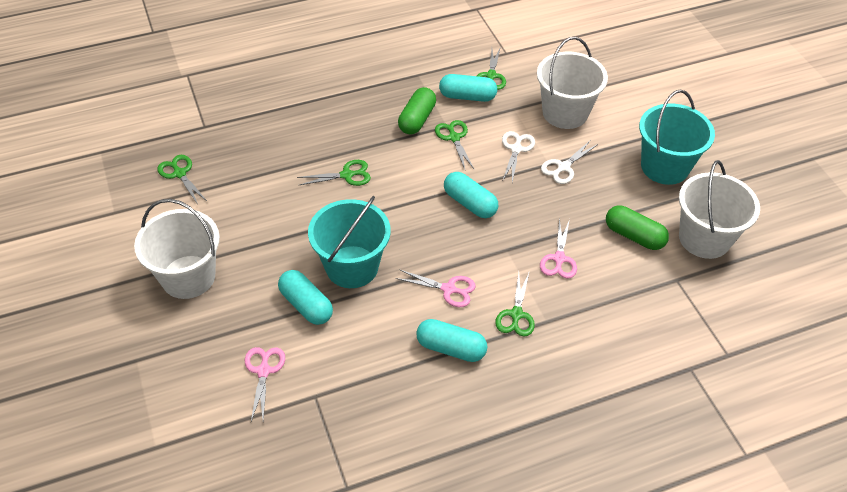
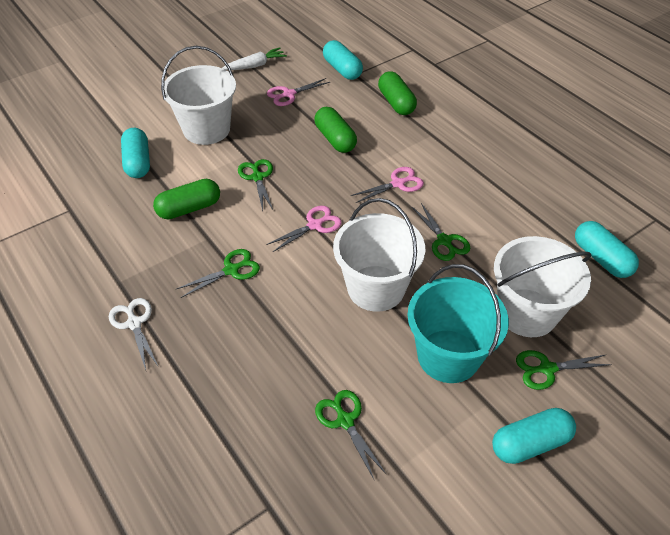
green capsule: 2 -> 3
turquoise bucket: 2 -> 1
white carrot: 0 -> 1
white scissors: 2 -> 1

